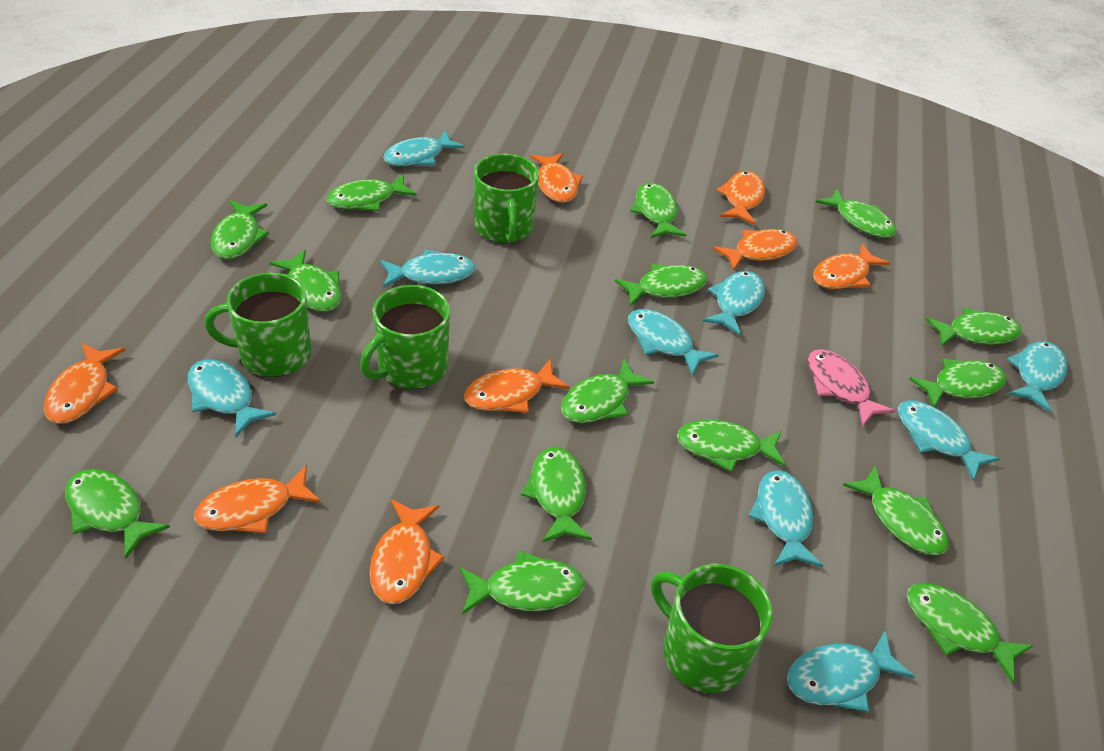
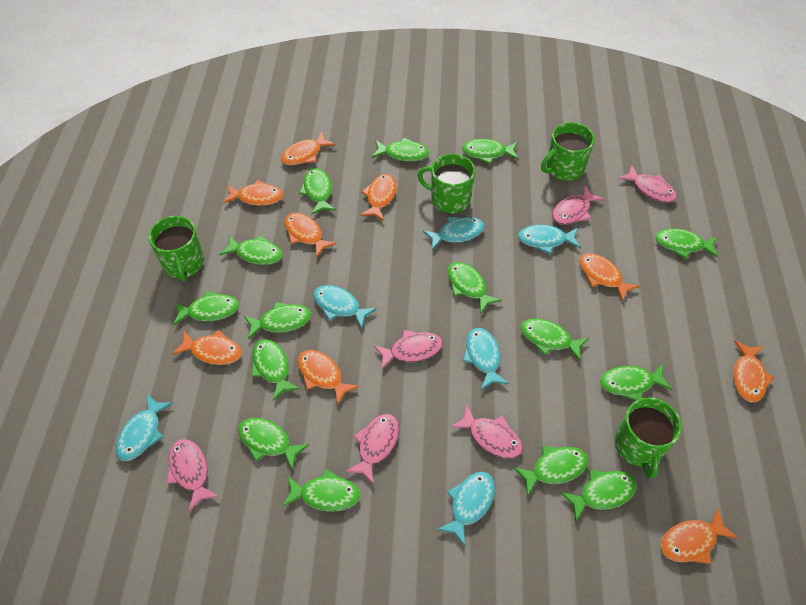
orange fish: 8 -> 9
pink fish: 1 -> 6
turquoise fish: 9 -> 6

